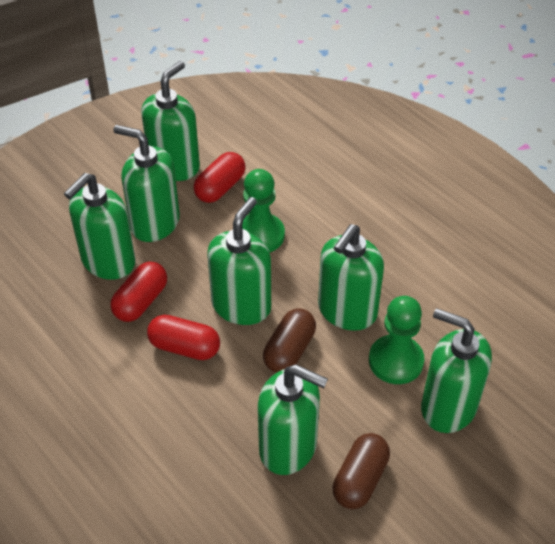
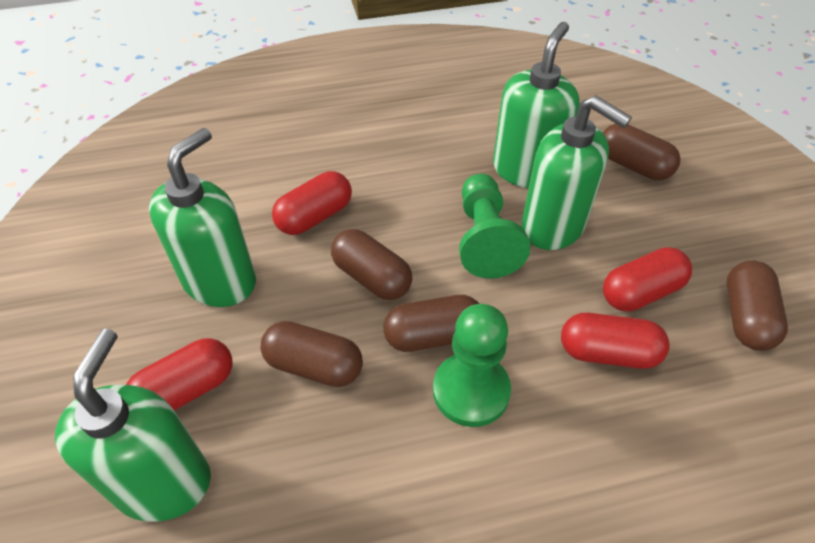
brown capsule: 2 -> 5
green soap dispenser: 7 -> 4
red capsule: 3 -> 4

